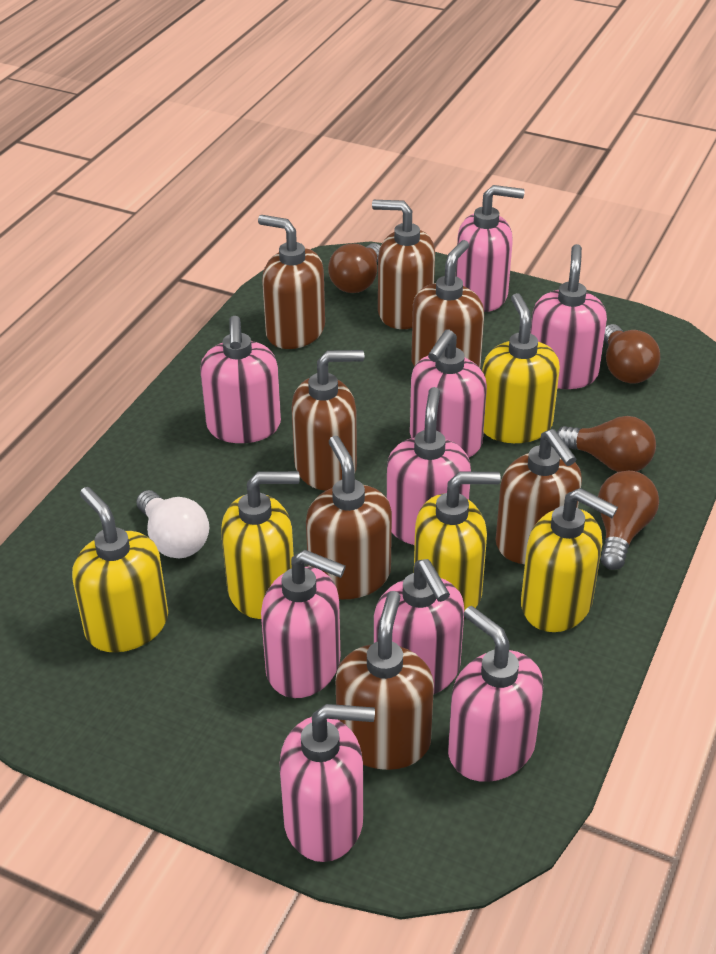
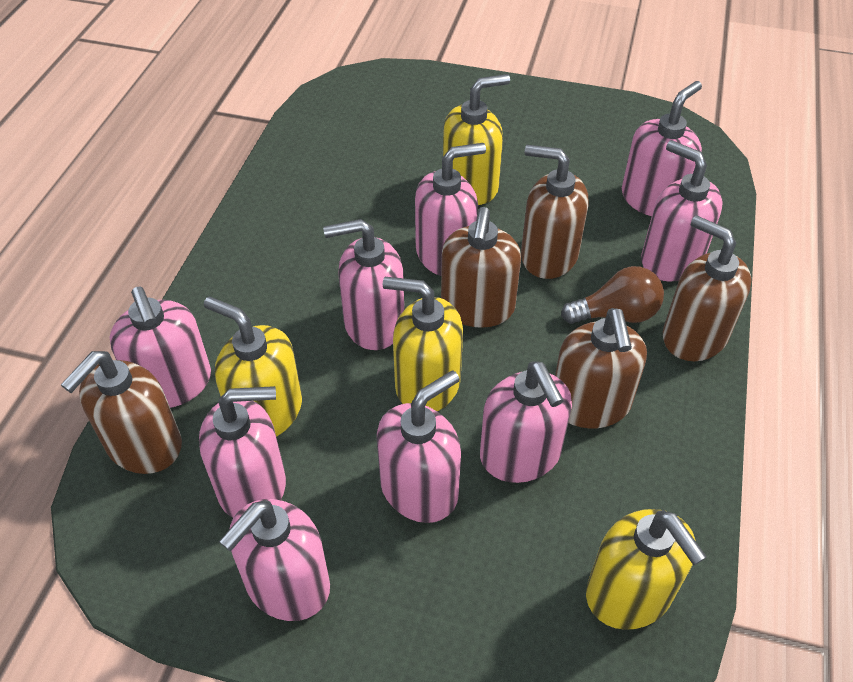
brown light bulb: 4 -> 1
brown soap dispenser: 7 -> 5
white light bulb: 1 -> 0
yellow soap dispenser: 5 -> 4

